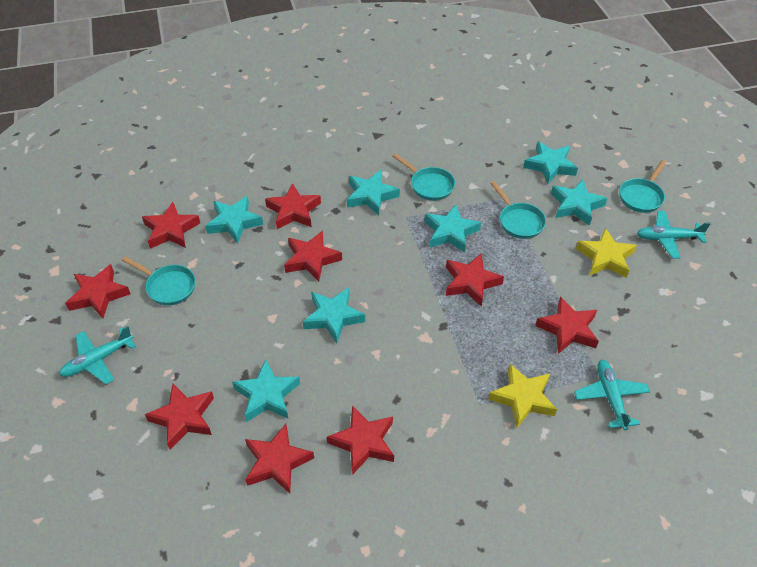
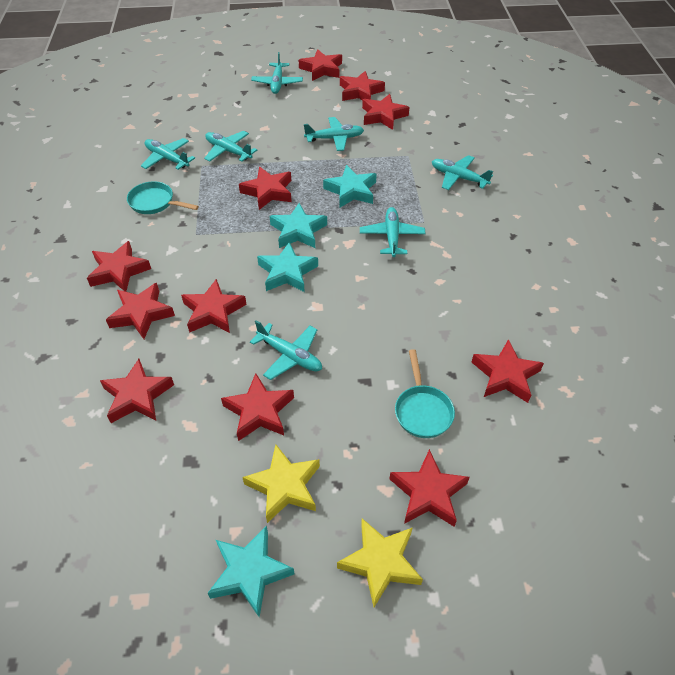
red star: 9 -> 11
turquoise pan: 4 -> 2
turquoise plane: 3 -> 7
turquoise star: 7 -> 4

